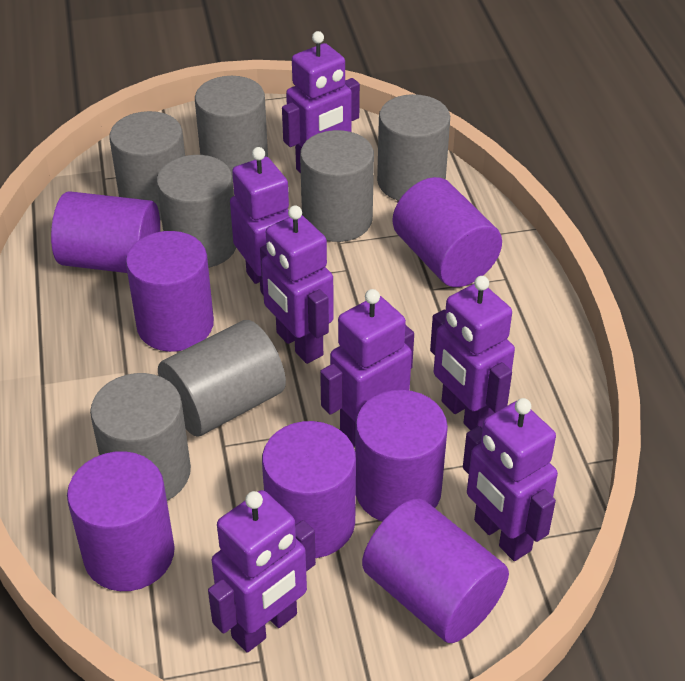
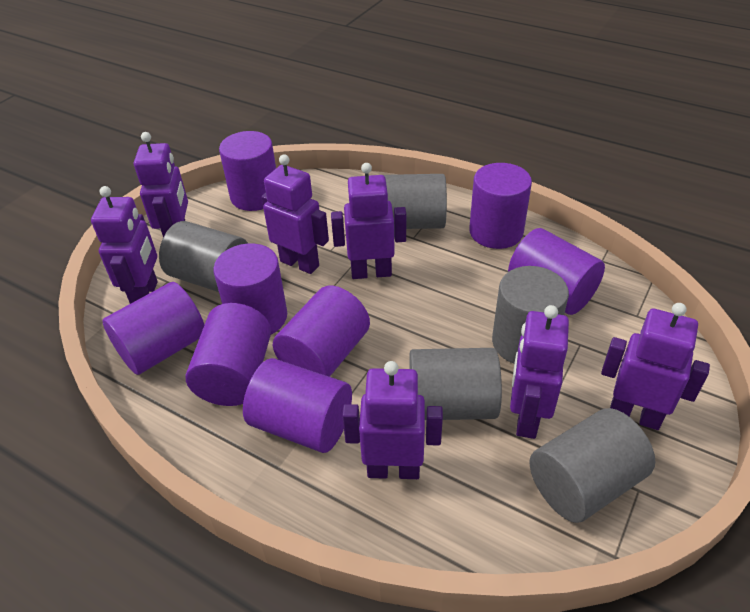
grey cylinder: 7 -> 5
purple cylinder: 7 -> 8

